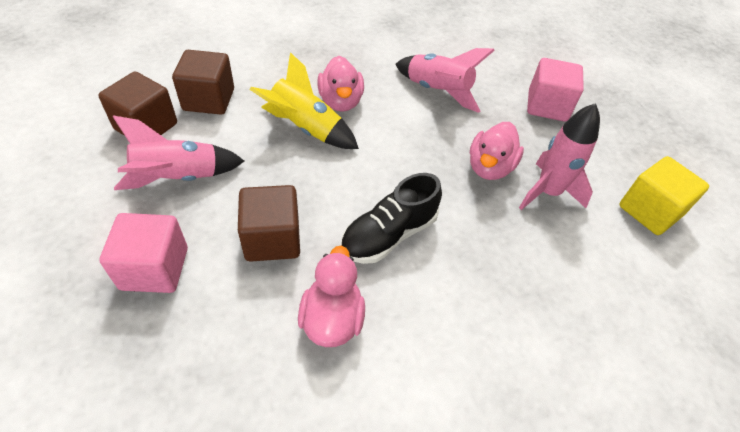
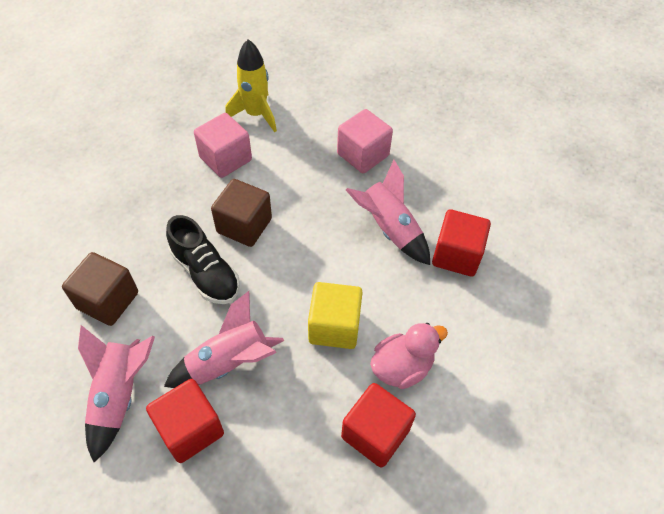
brown cube: 3 -> 2
pink duck: 3 -> 1
red cube: 0 -> 3

